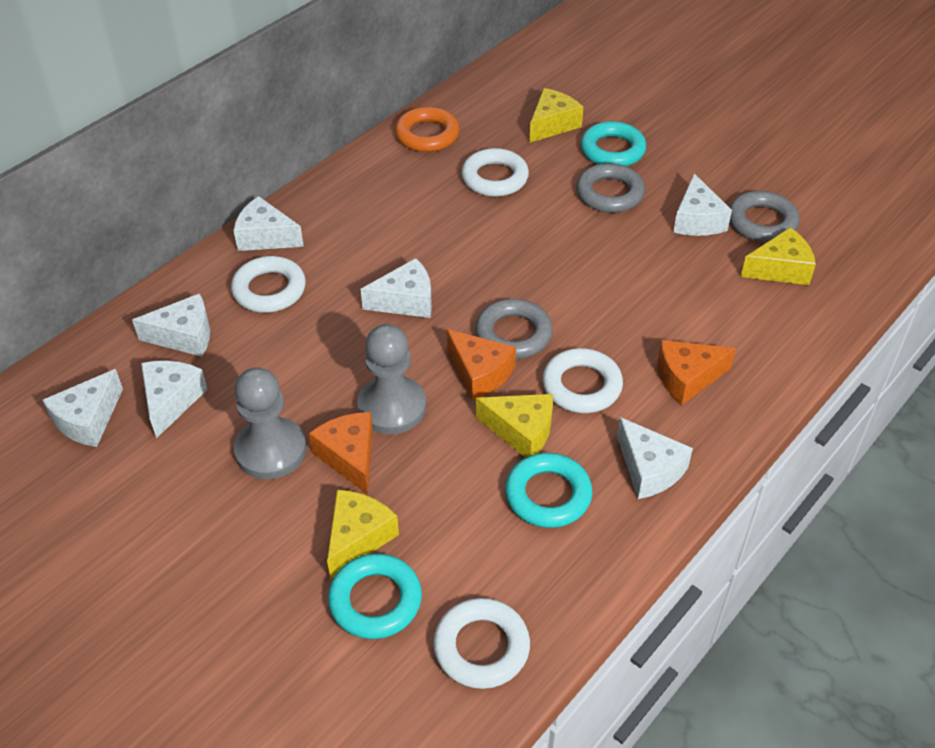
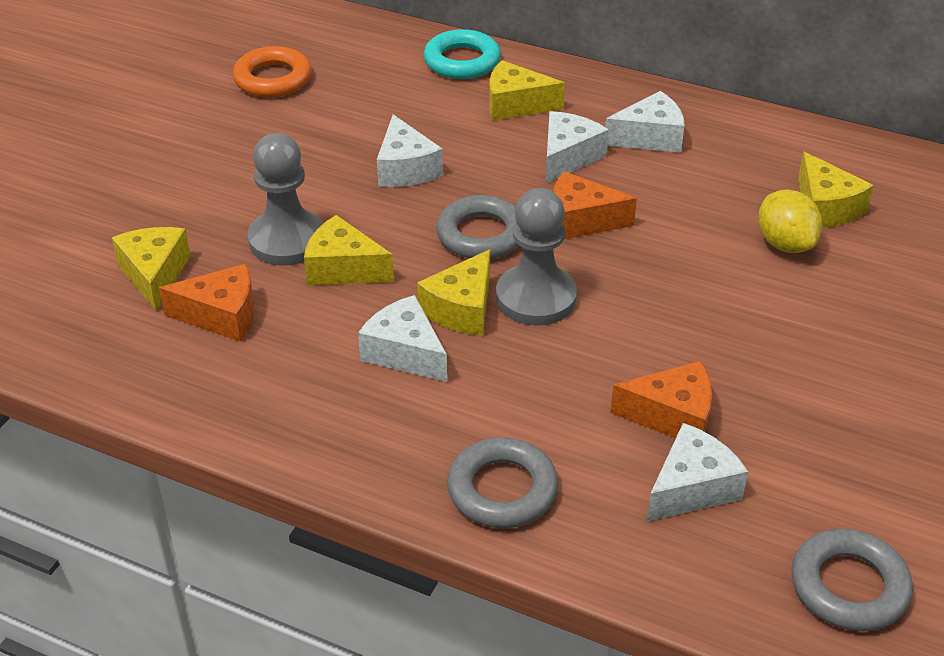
turquoise ring: 3 -> 1
white cheese: 7 -> 5
white ring: 4 -> 0
yellow cheese: 4 -> 5
yellow lemon: 0 -> 1

